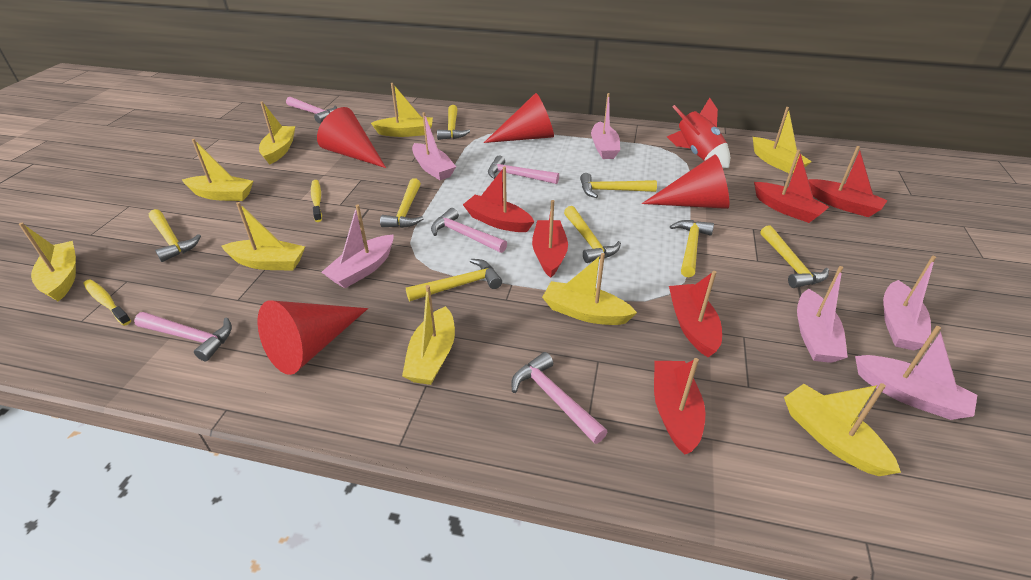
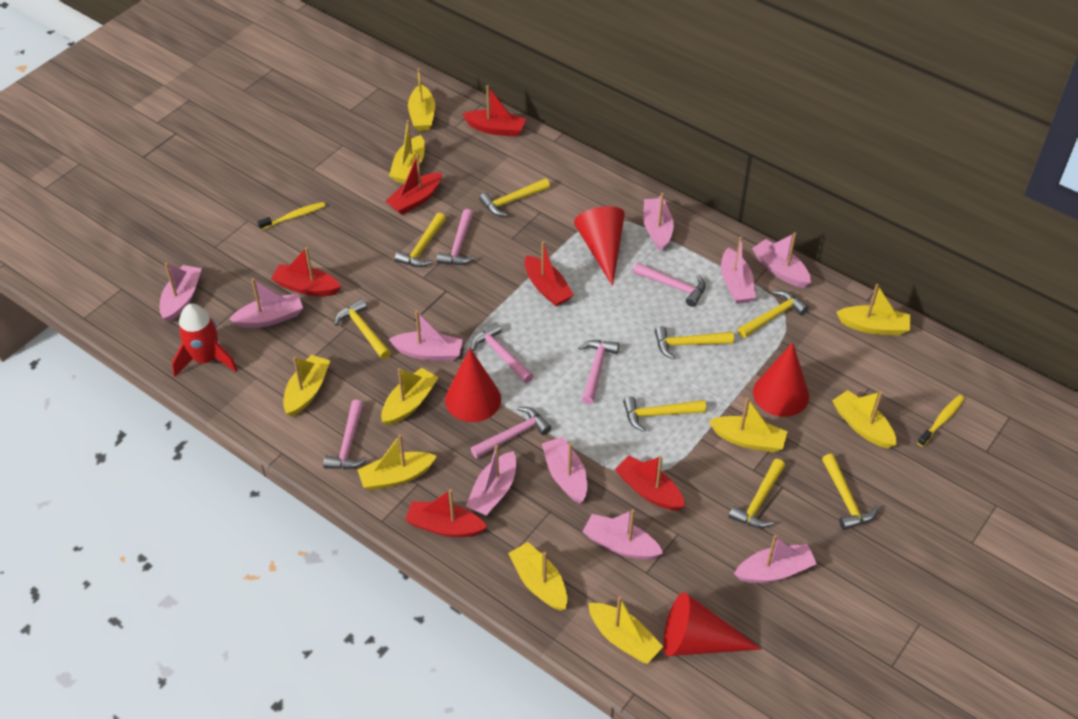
pink boat: 6 -> 10
pink hammer: 5 -> 6
yellow boat: 9 -> 10

